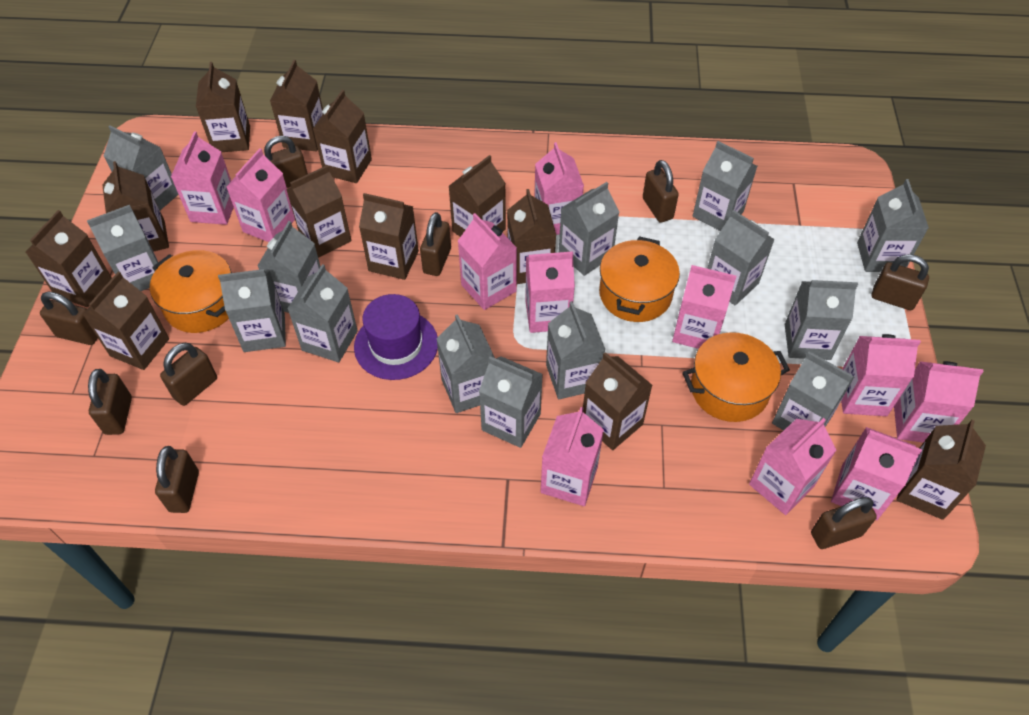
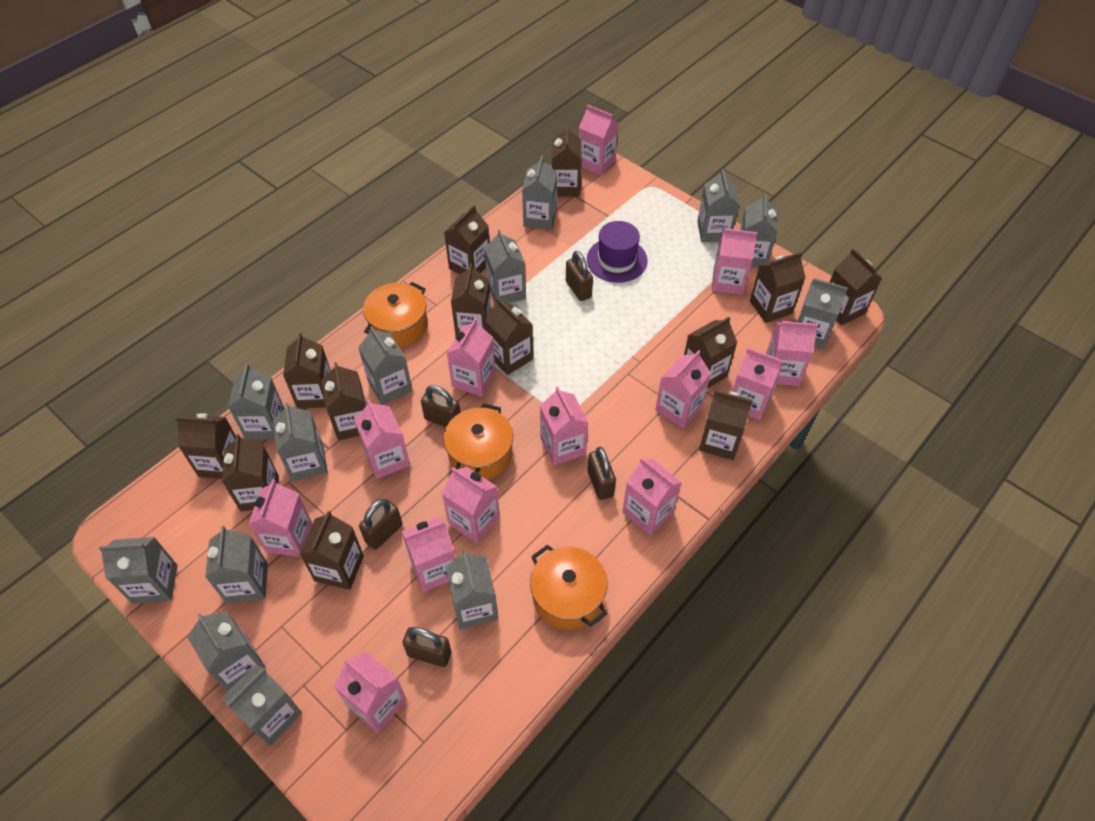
brown carton: 12 -> 13
brown padlock: 9 -> 5
grey carton: 14 -> 13
pink carton: 11 -> 13

